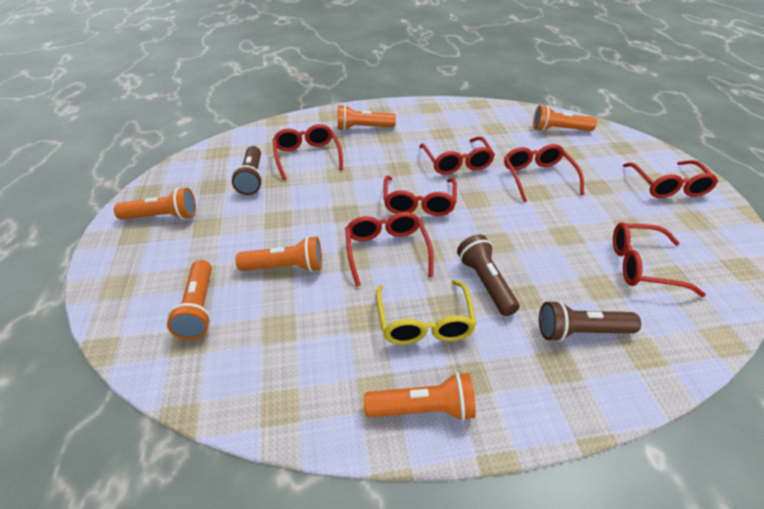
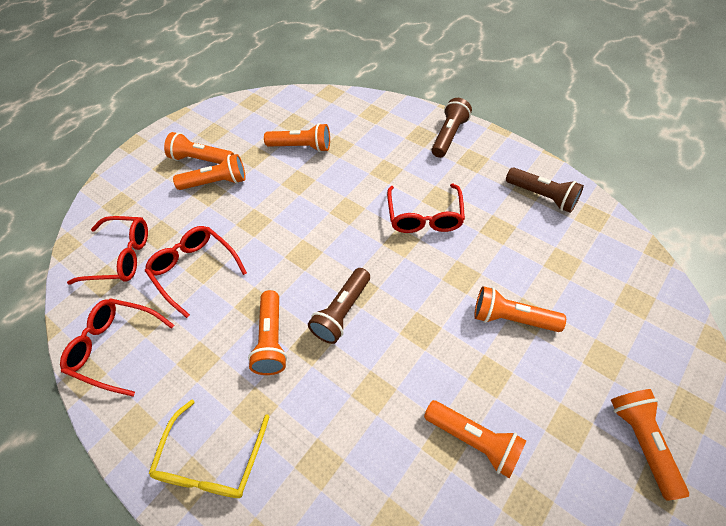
orange flashlight: 6 -> 7
red glasses: 7 -> 4

